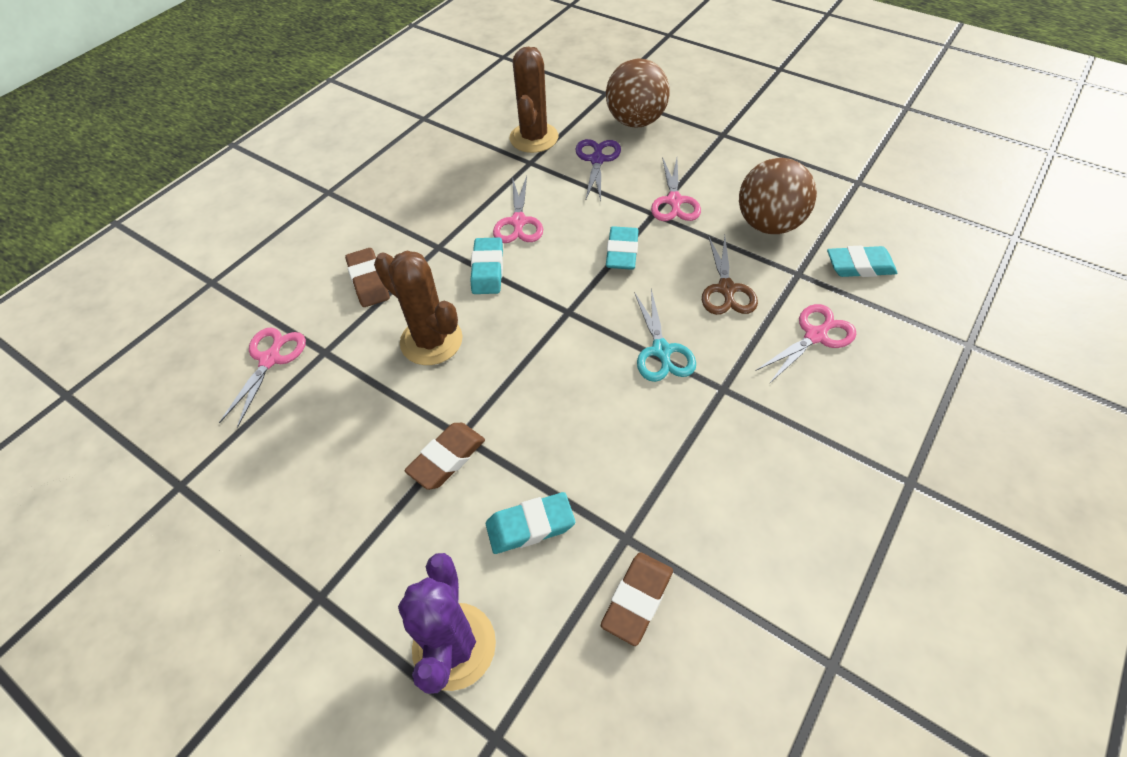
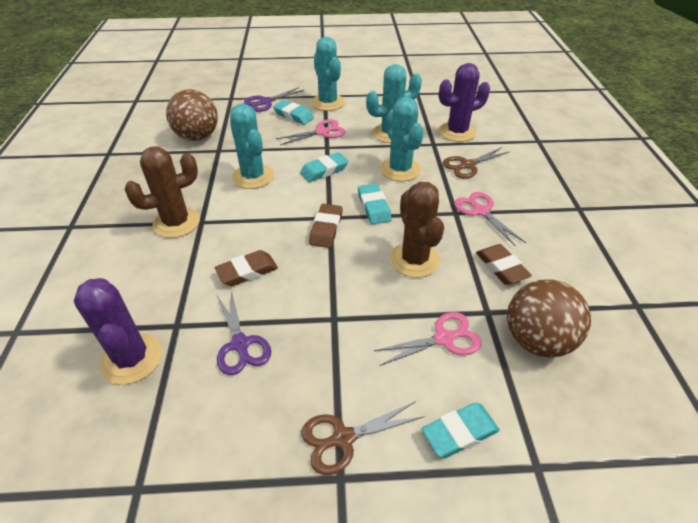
brown scissors: 1 -> 2
pink scissors: 4 -> 3
purple cactus: 1 -> 2
purple scissors: 1 -> 2
turquoise cactus: 0 -> 4
turquoise scissors: 1 -> 0

